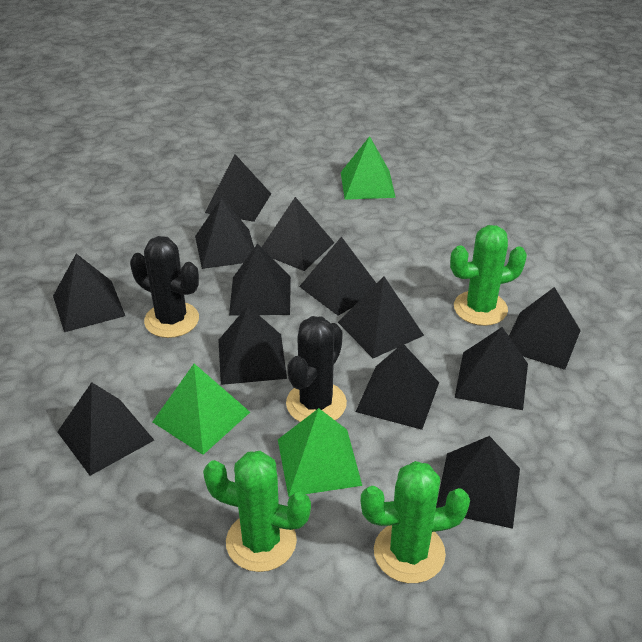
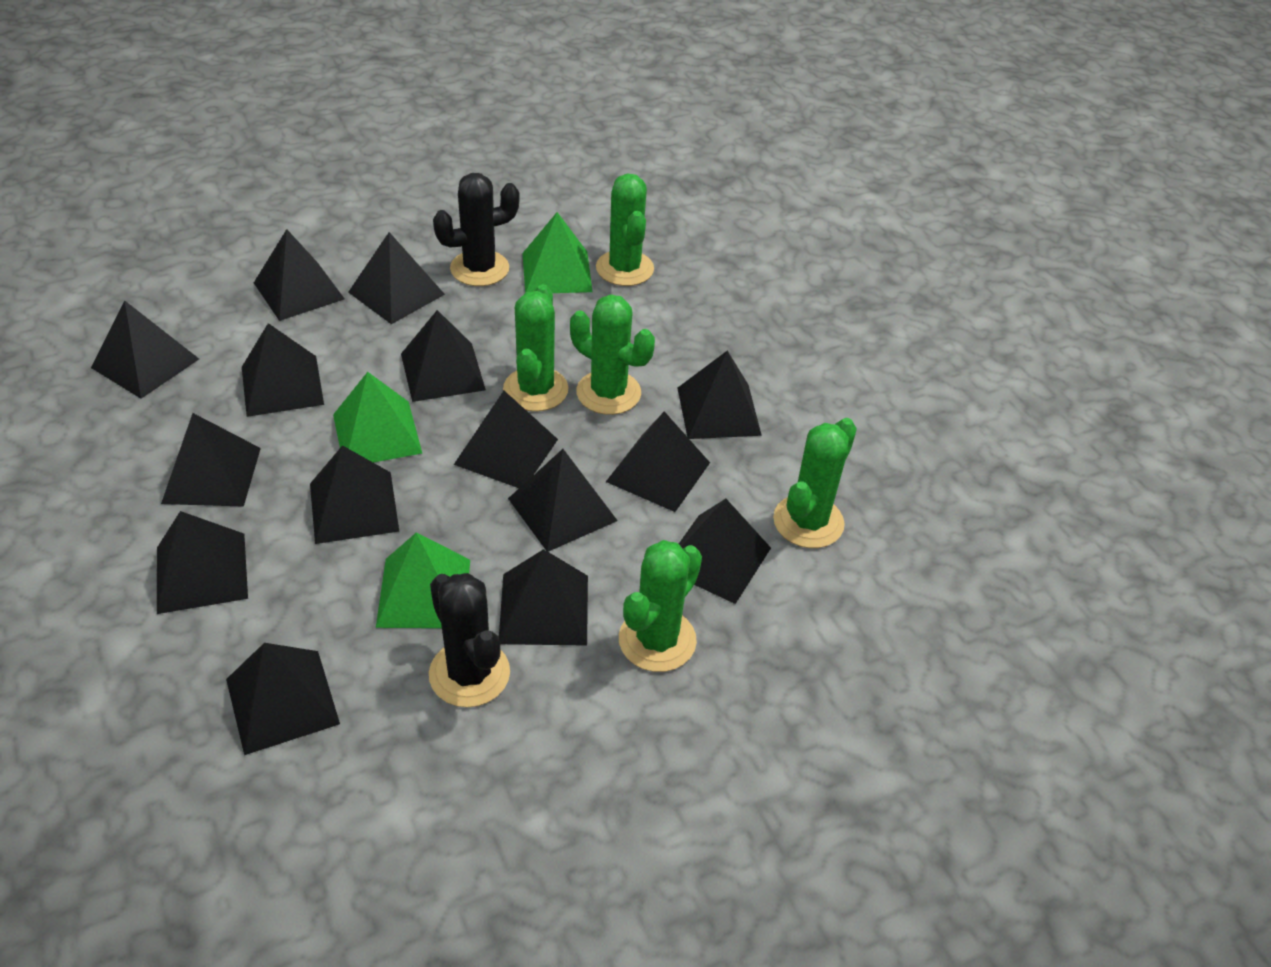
black pyramid: 13 -> 15
green cactus: 3 -> 5

